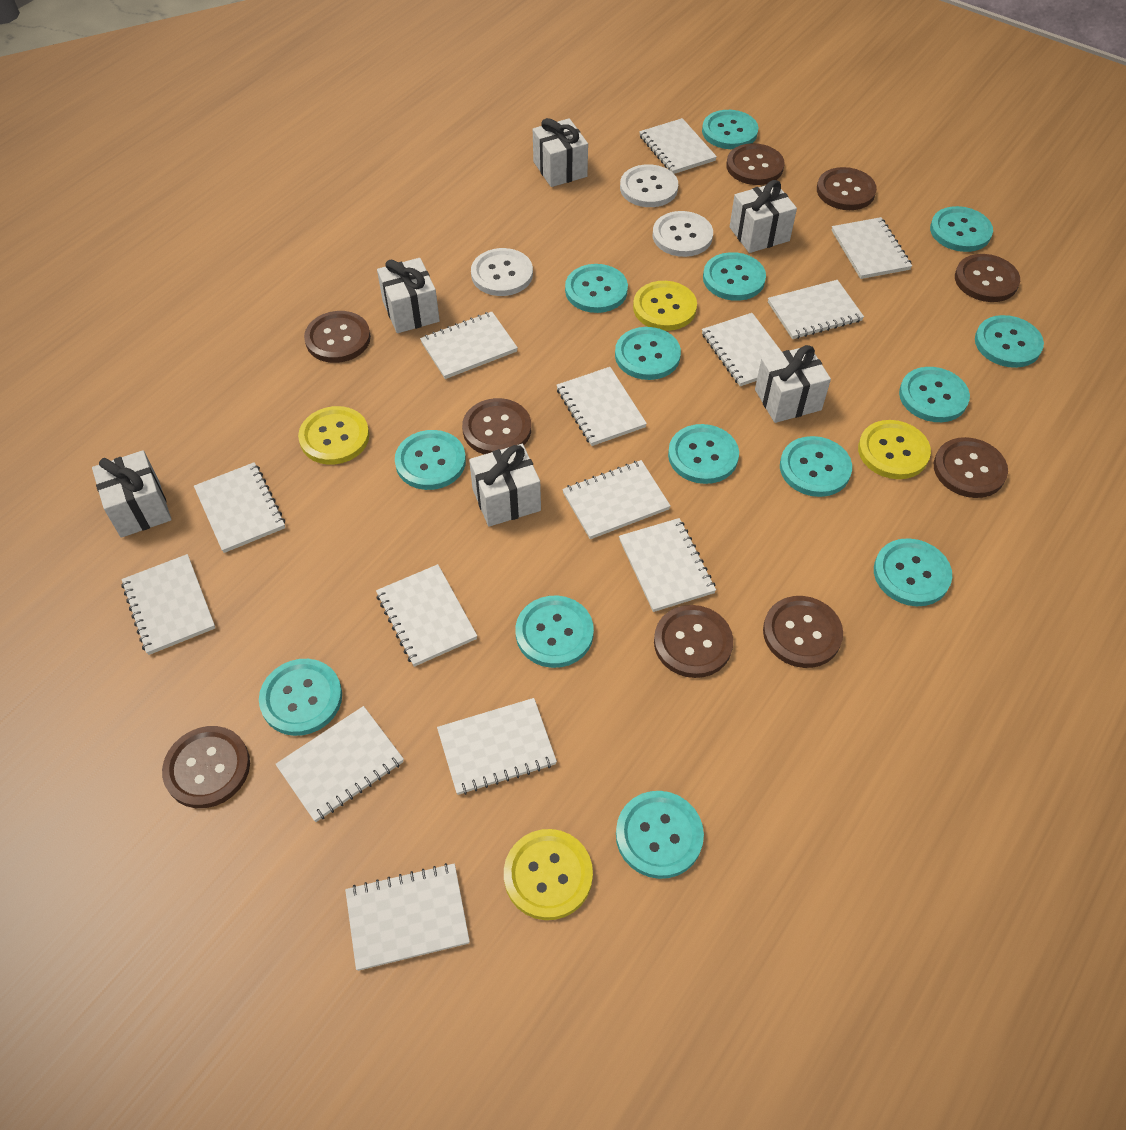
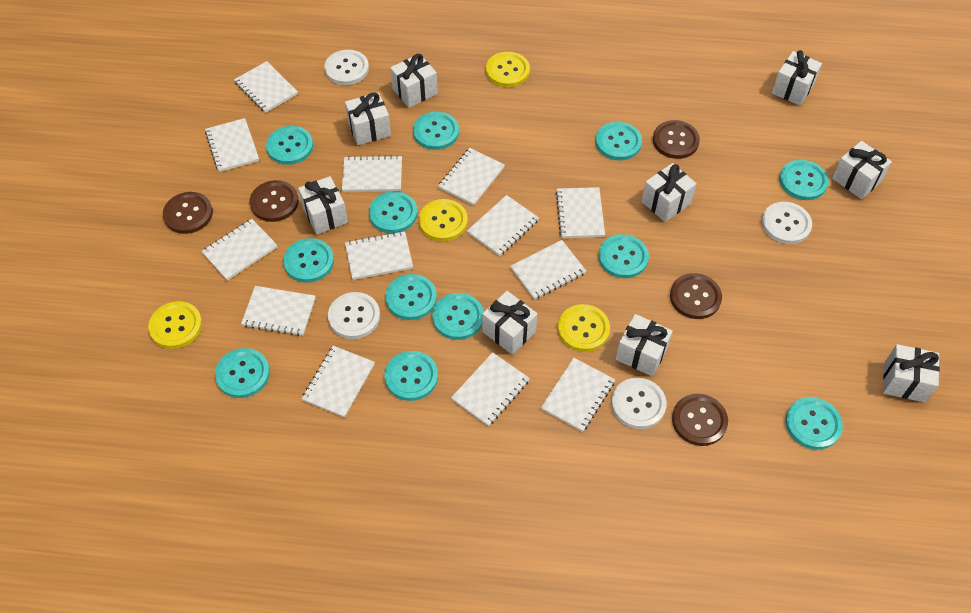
brown button: 9 -> 5
turquoise button: 14 -> 12
white button: 3 -> 4
white gift: 6 -> 9
white notebook: 14 -> 13

